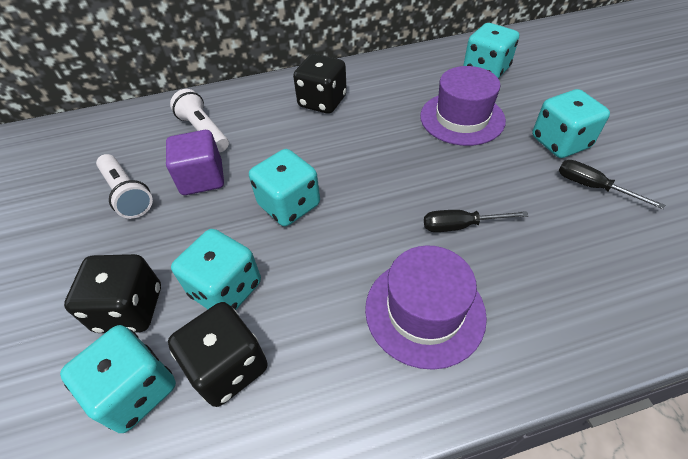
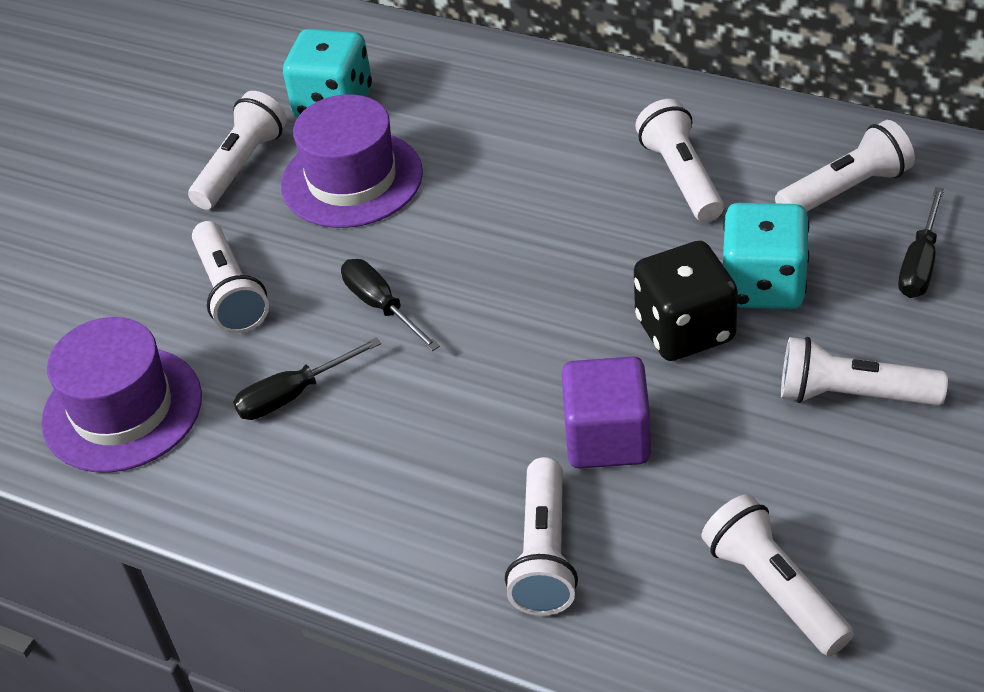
black dice: 3 -> 1
black screwdriver: 2 -> 3
turquoise dice: 5 -> 2
white flashlight: 2 -> 7

